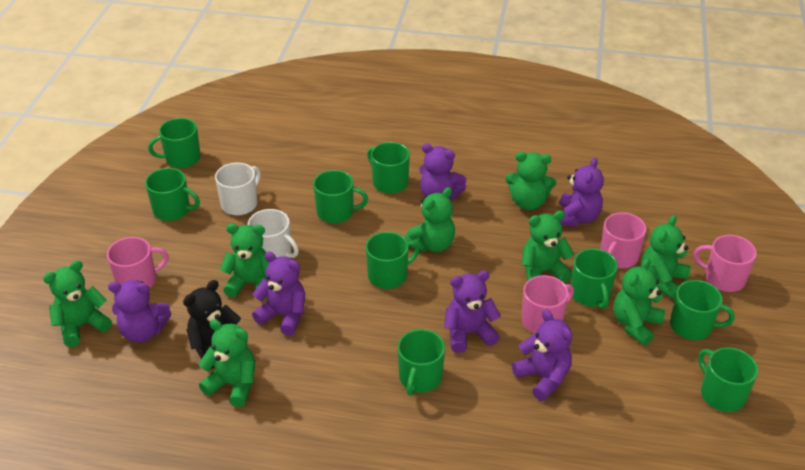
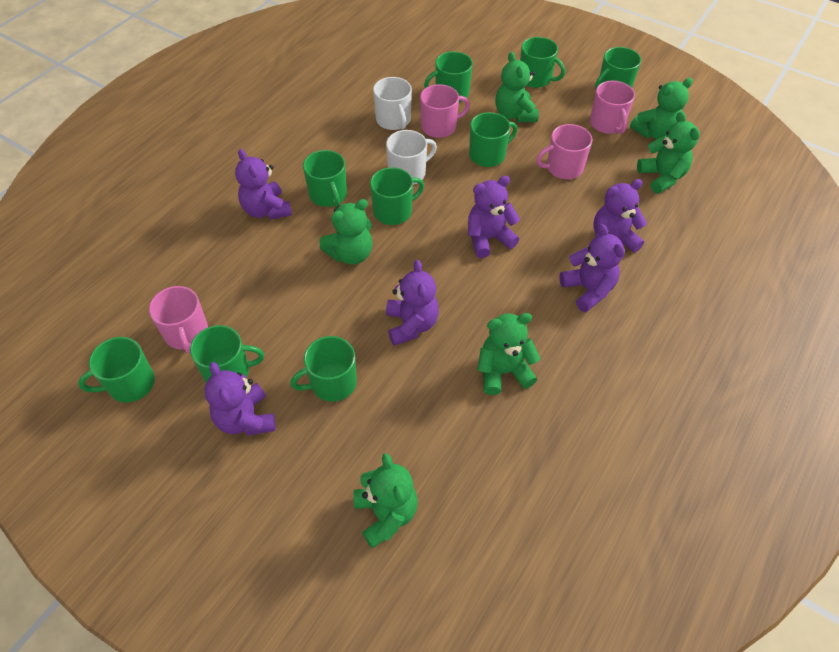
black teddy bear: 1 -> 0
green teddy bear: 8 -> 6

